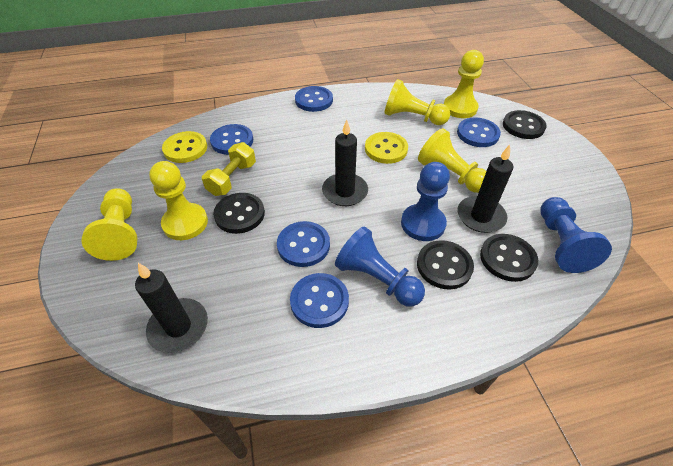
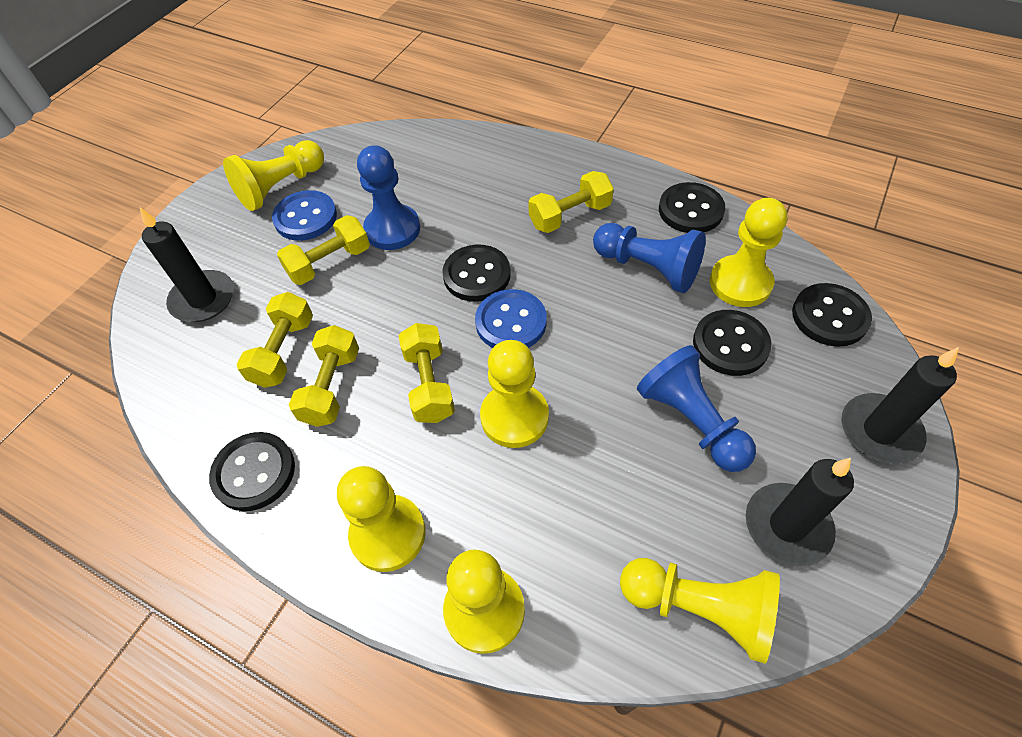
black button: 4 -> 5
blue button: 5 -> 2
yellow button: 2 -> 0
yellow dumbbell: 1 -> 5
yellow pawn: 5 -> 6

